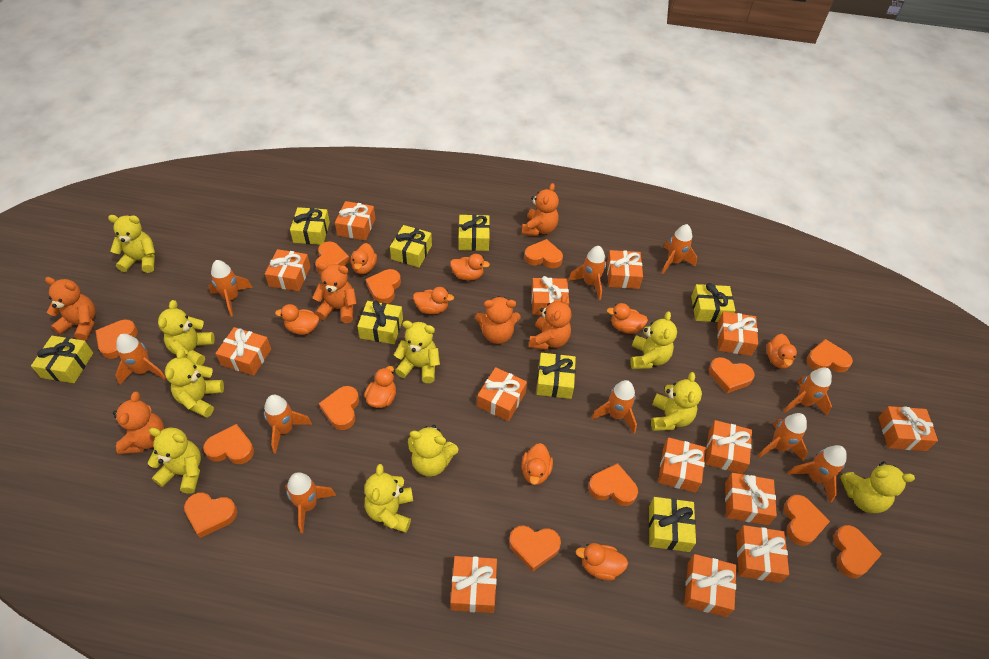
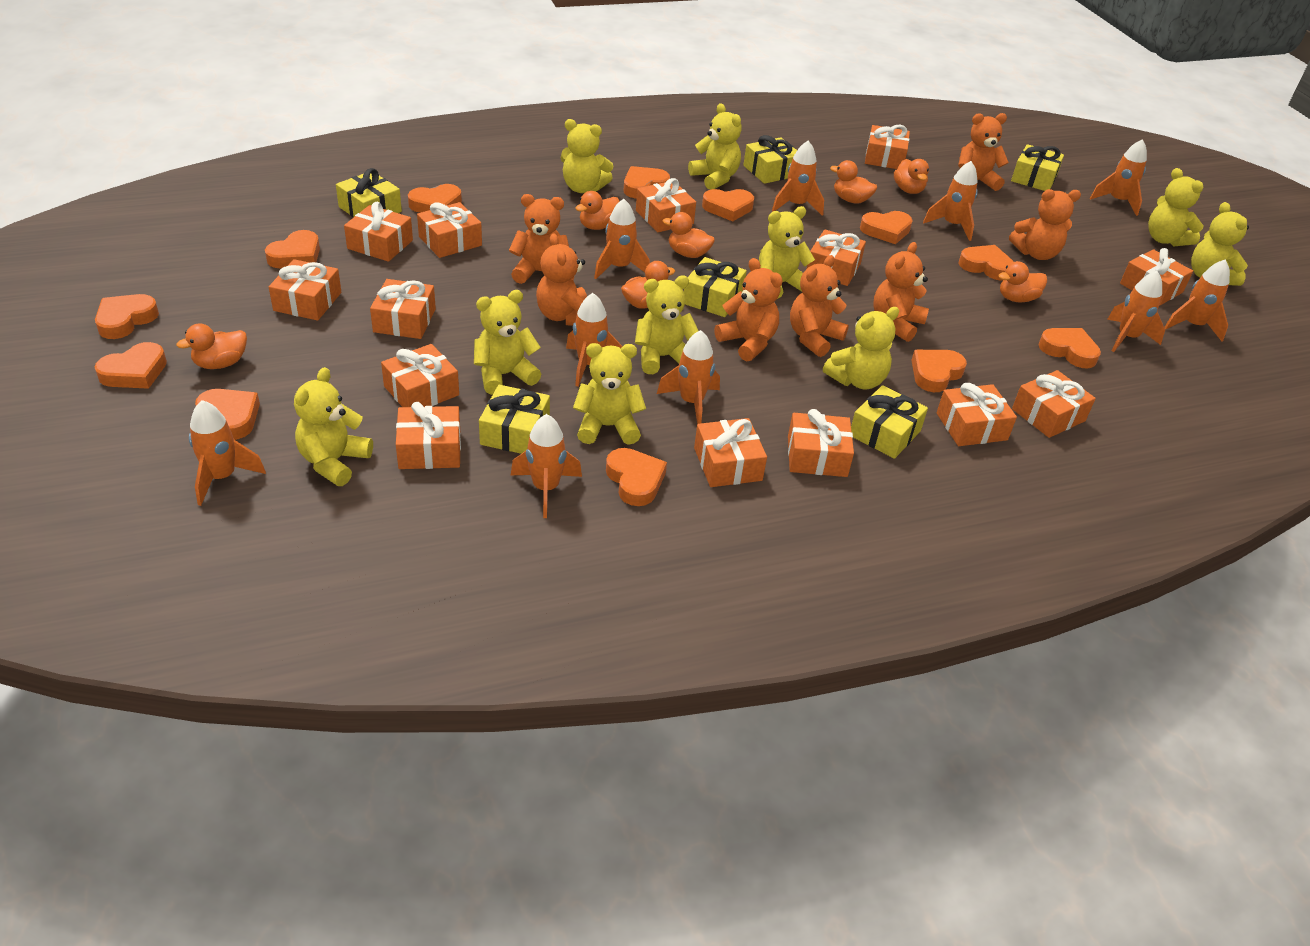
orange duck: 9 -> 7
orange heart: 13 -> 12
orange teddy bear: 6 -> 7
yellow gift: 8 -> 6

